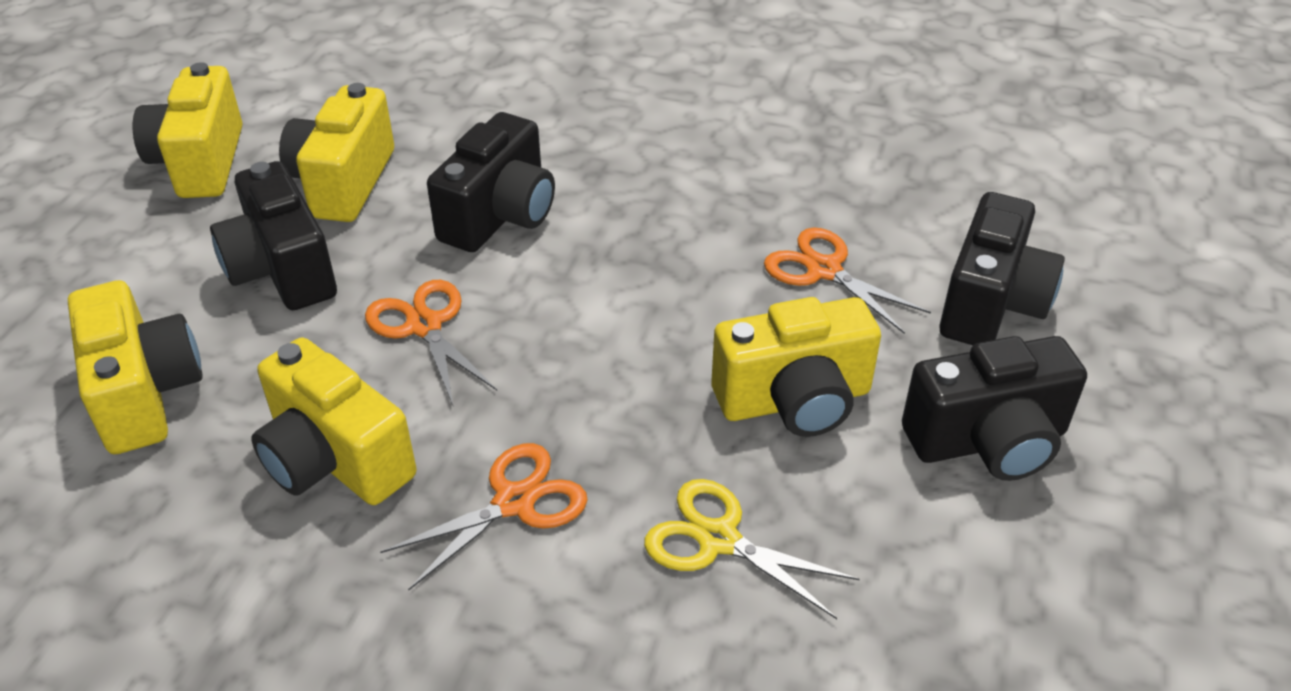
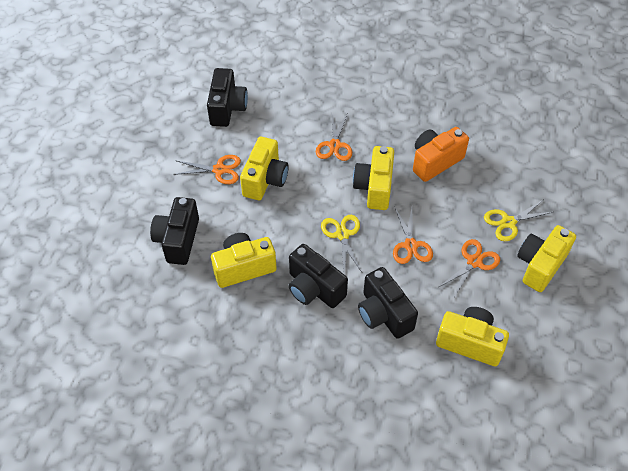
orange camera: 0 -> 1
orange scissors: 3 -> 4
yellow scissors: 1 -> 2

